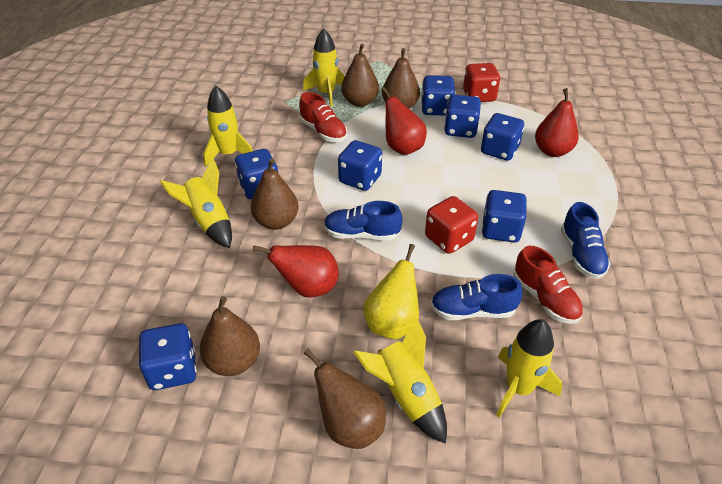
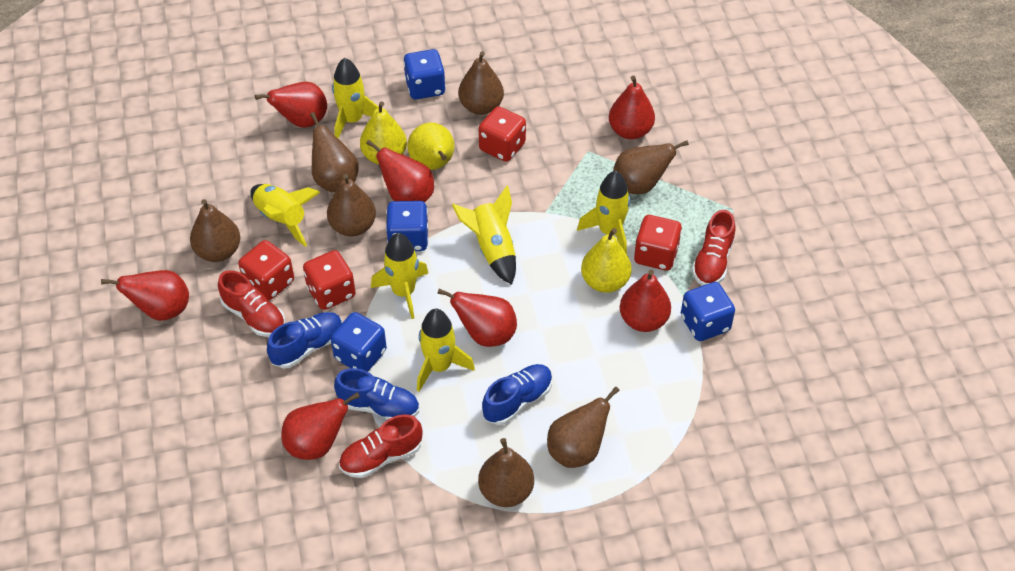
blue dice: 7 -> 4
brown pear: 5 -> 7
red dice: 2 -> 4
red pear: 3 -> 7
red shoe: 2 -> 3
yellow pear: 1 -> 3
yellow rocket: 5 -> 6

